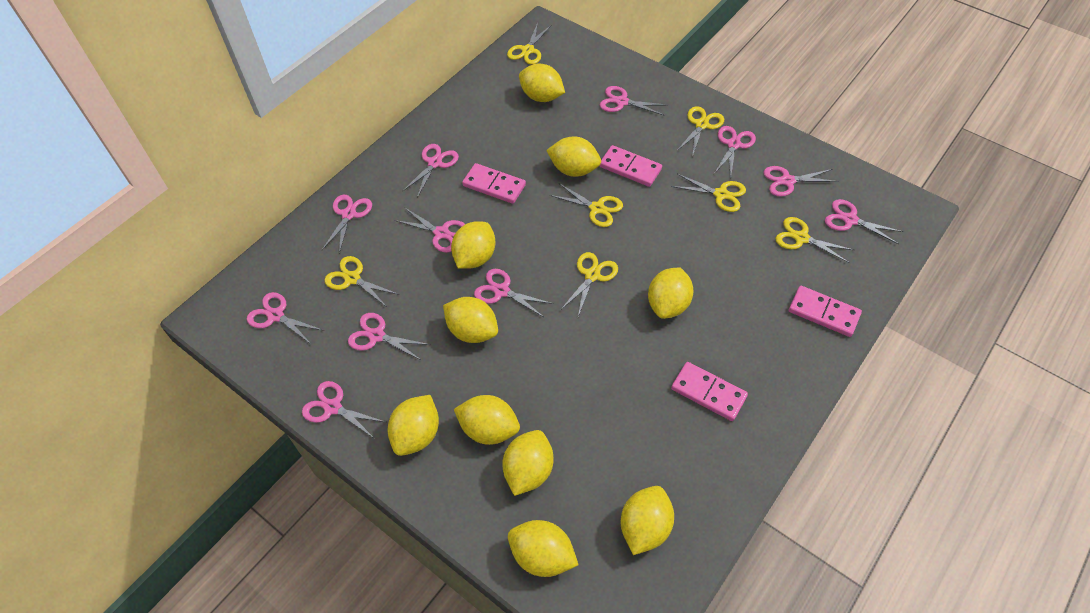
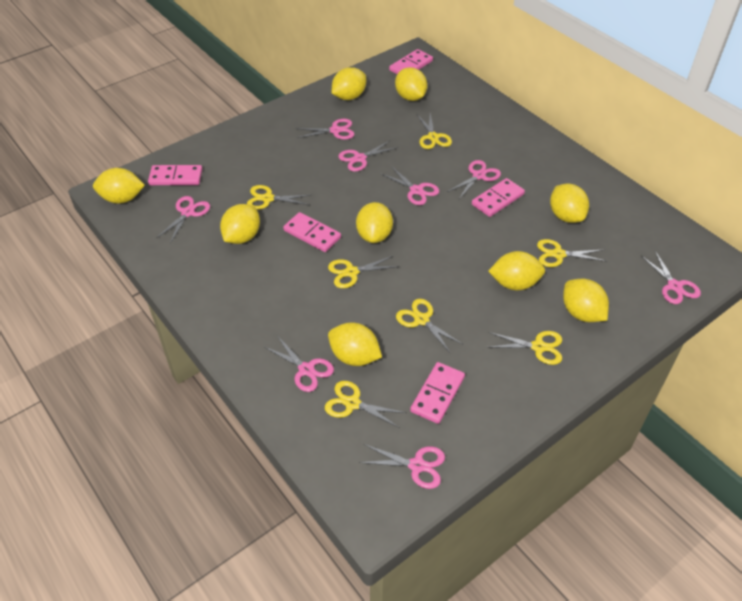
pink domino: 4 -> 5
pink scissors: 11 -> 8
yellow lemon: 10 -> 9

